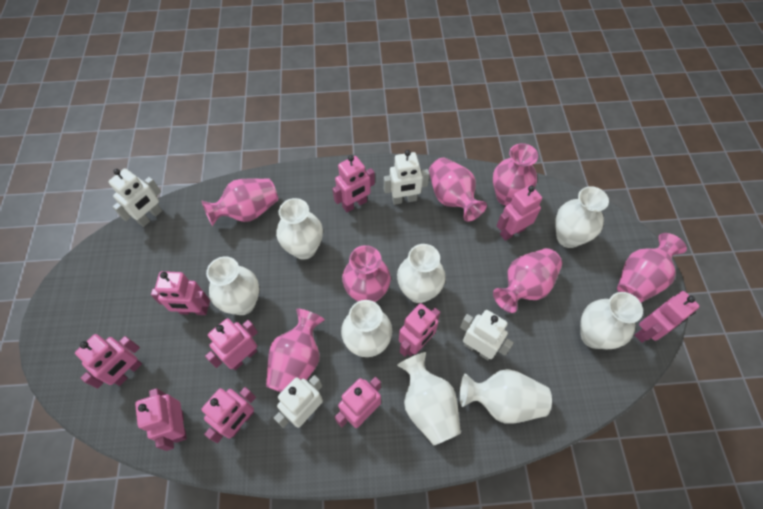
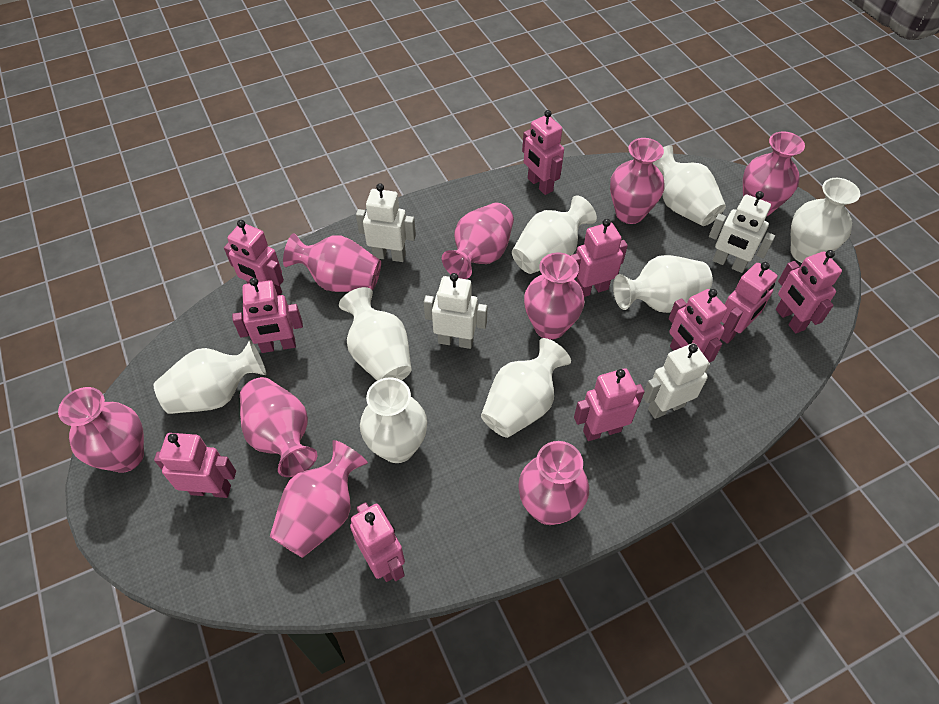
pink vase: 7 -> 9

